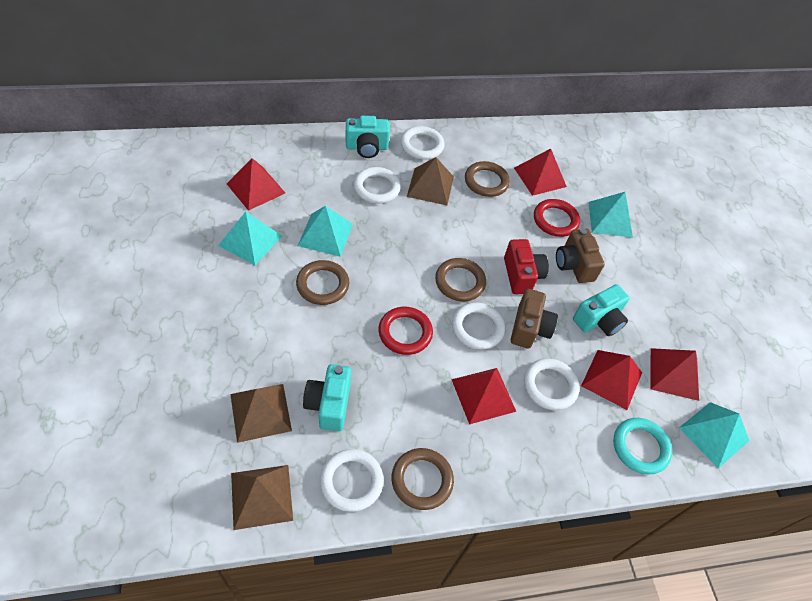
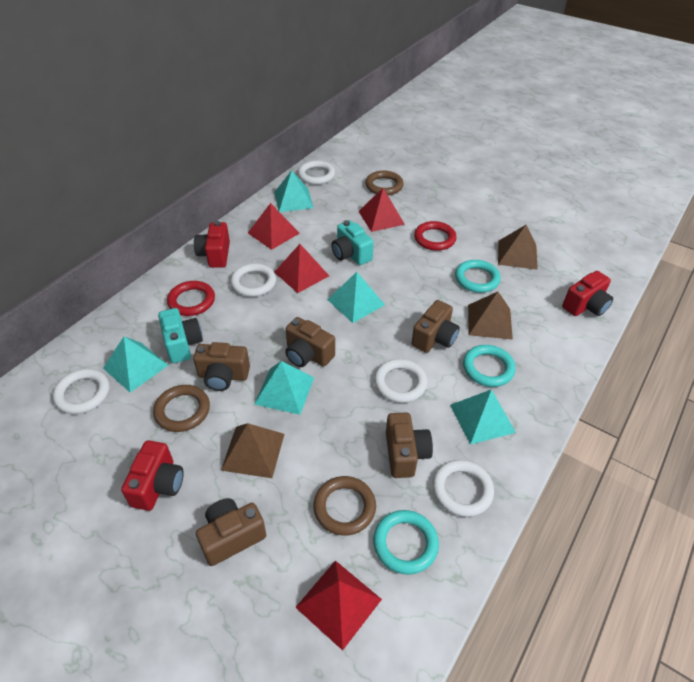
brown camera: 2 -> 5
brown ring: 4 -> 3
red camera: 1 -> 3
red pyramid: 5 -> 4
turquoise camera: 3 -> 2
turquoise pyramid: 4 -> 5
turquoise ring: 1 -> 3

